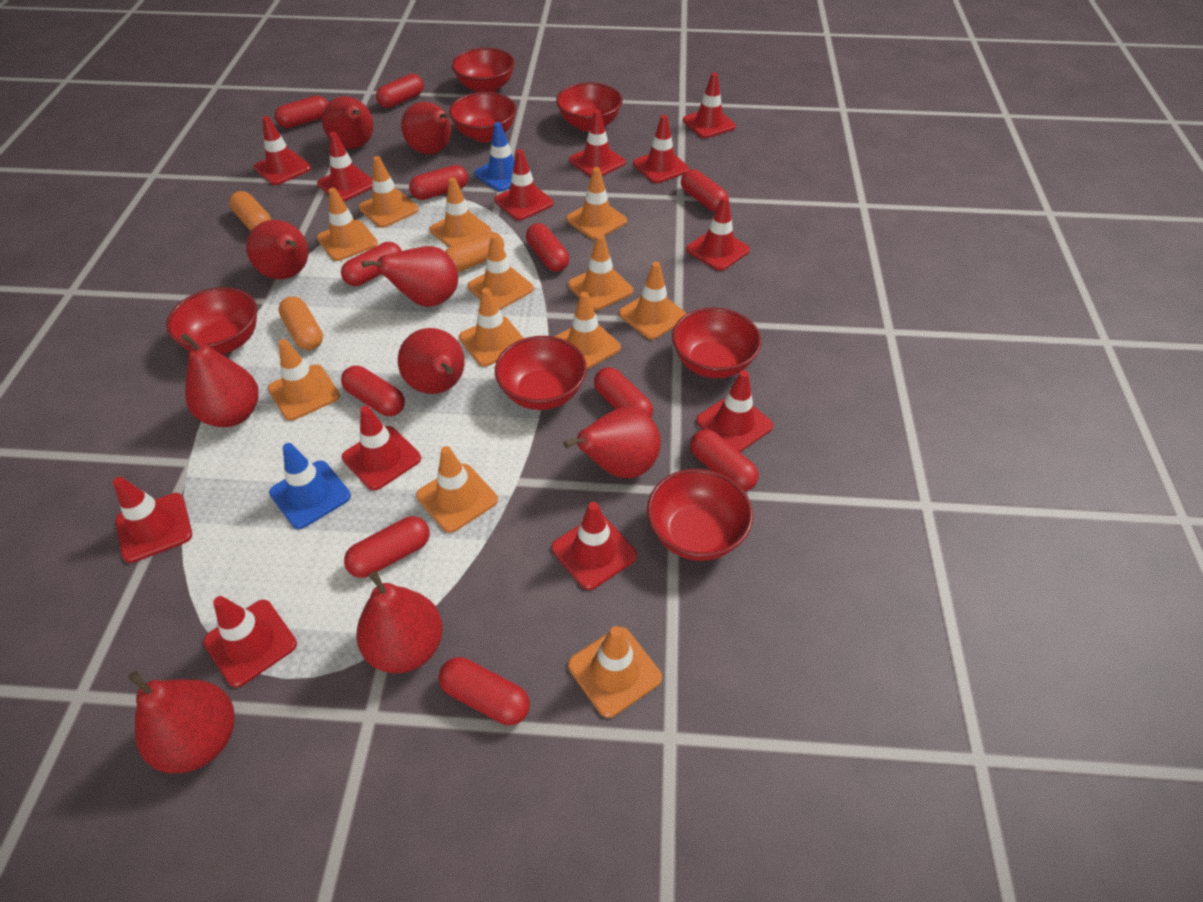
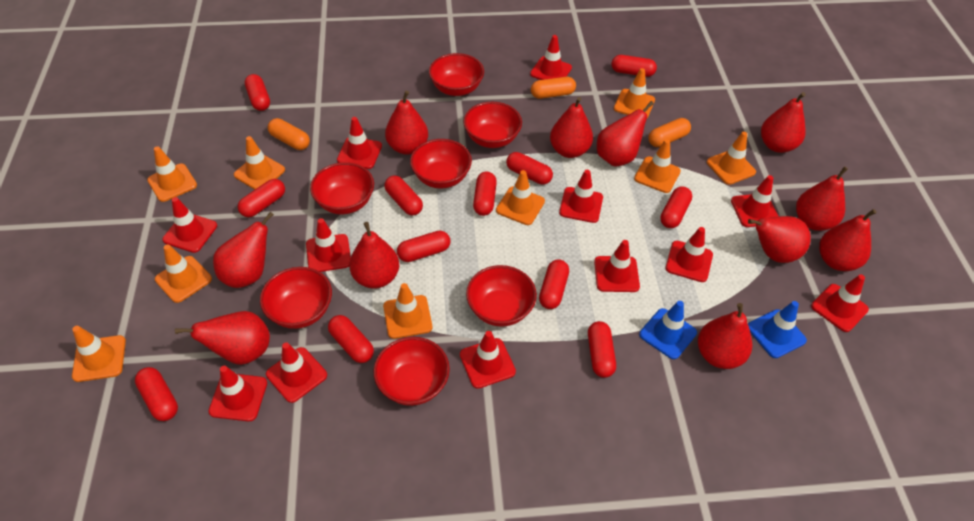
orange traffic cone: 12 -> 9
red capsule: 11 -> 12
red pear: 9 -> 11

